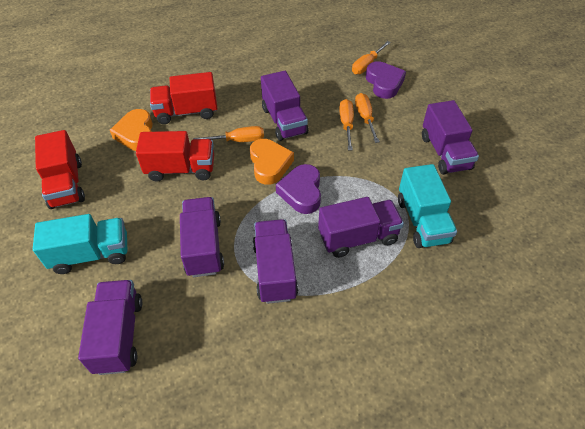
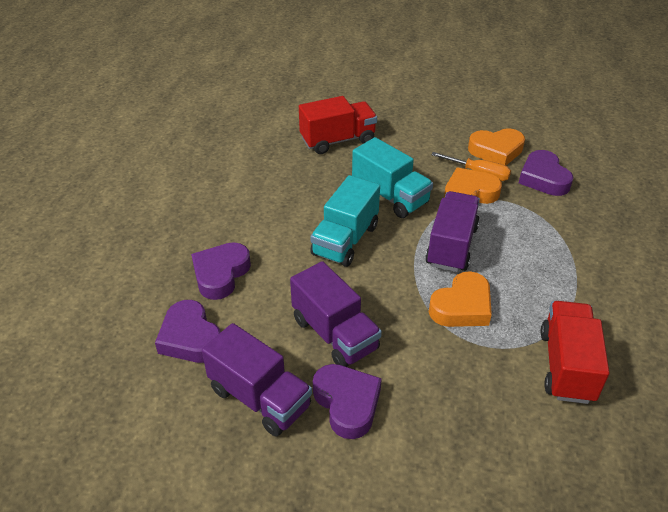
orange heart: 2 -> 3
orange screwdriver: 4 -> 1
purple heart: 2 -> 4
purple truck: 6 -> 3
red truck: 3 -> 2

